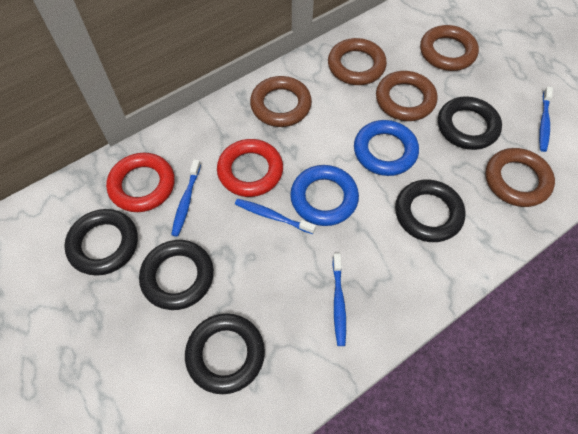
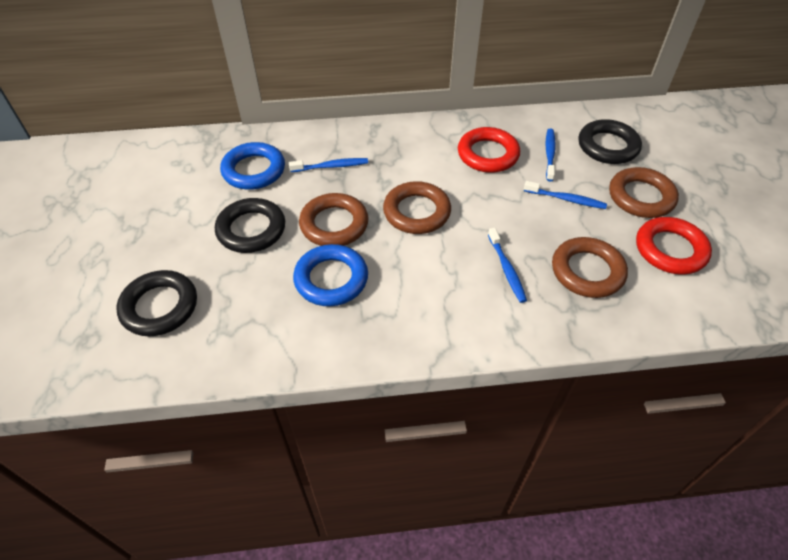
black ring: 5 -> 3
brown ring: 5 -> 4

